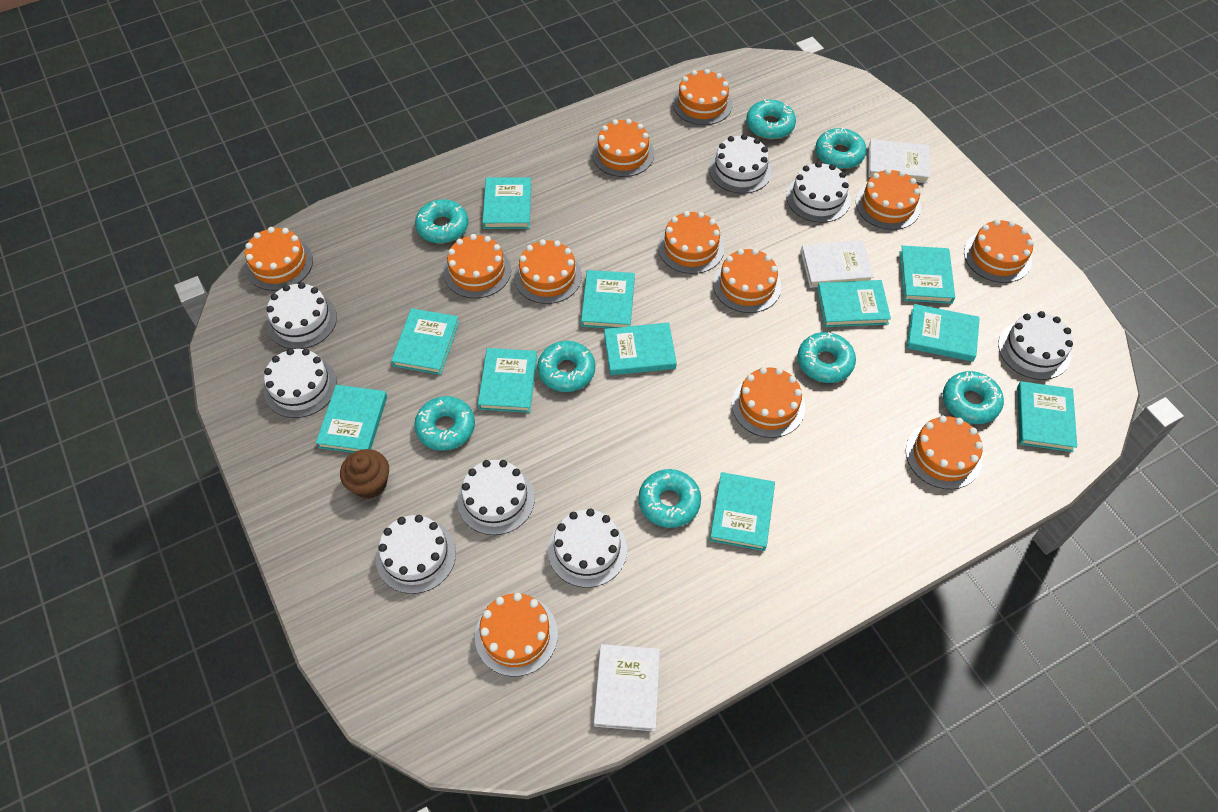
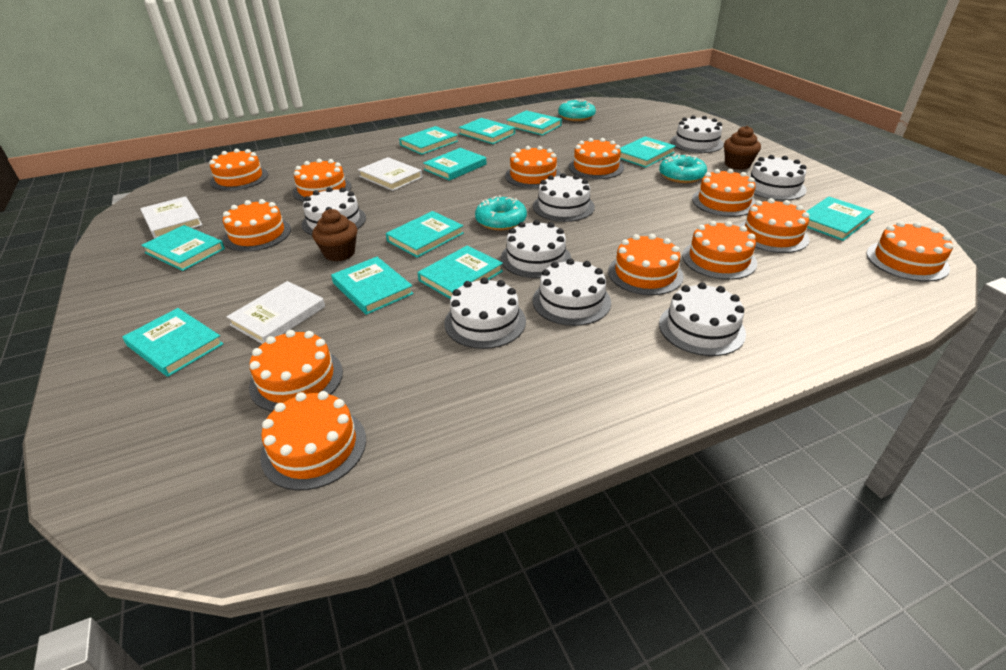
brown cupcake: 1 -> 2
turquoise donut: 8 -> 3

